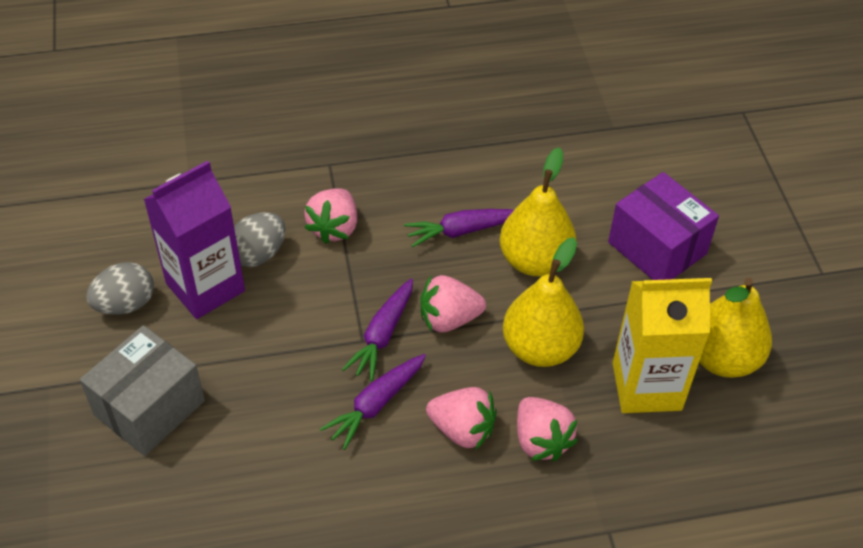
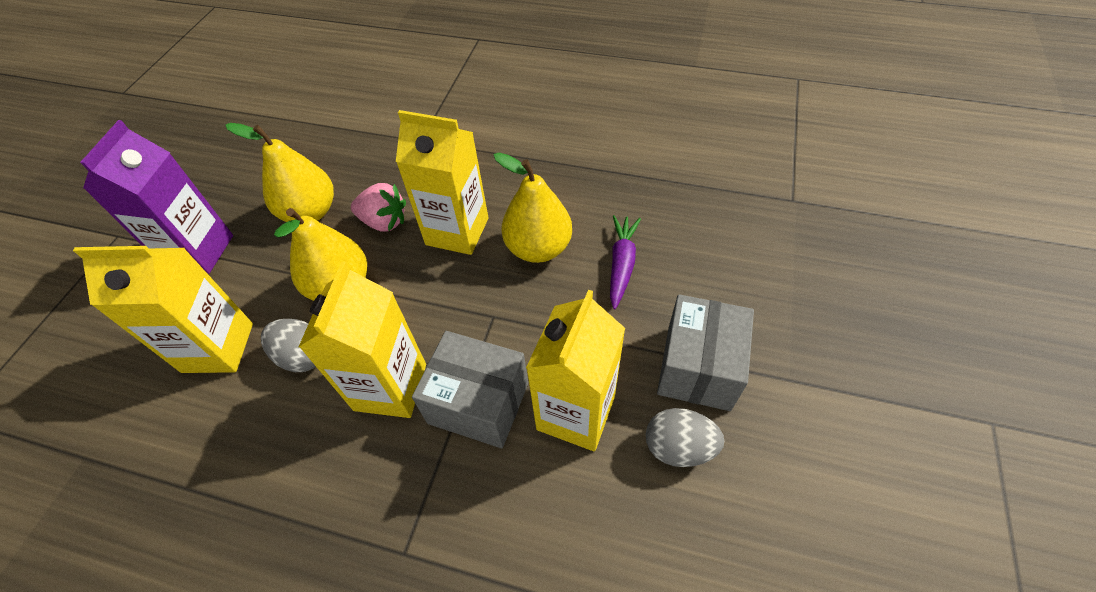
grey box: 1 -> 2
pink strawberry: 4 -> 1
purple box: 1 -> 0
purple carrot: 3 -> 1
yellow carton: 1 -> 4

